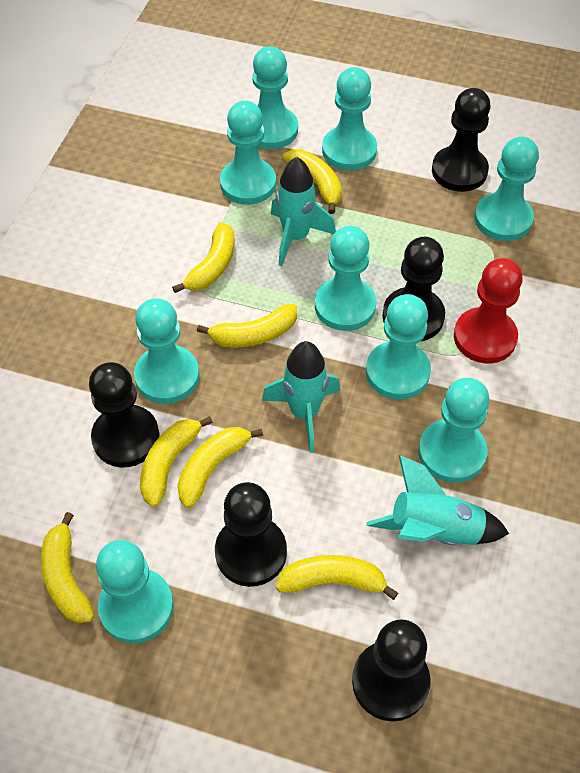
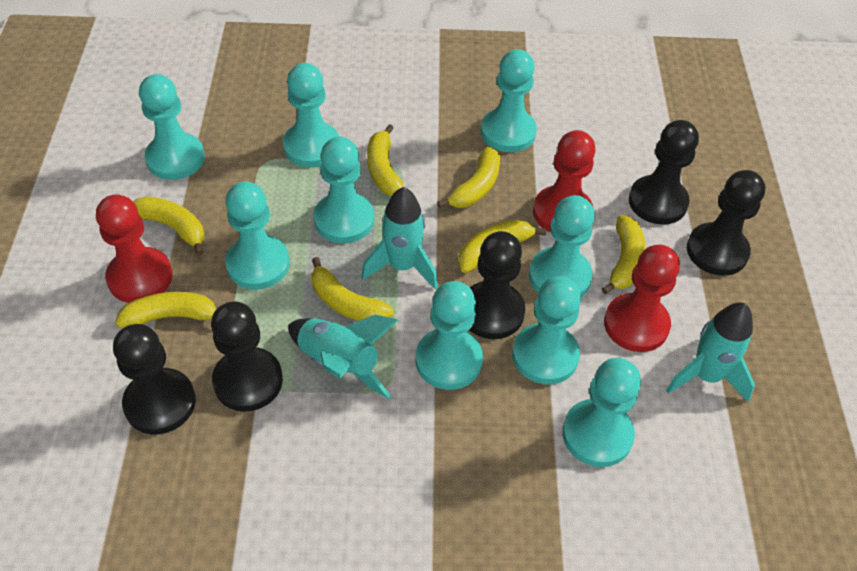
red pawn: 1 -> 3

